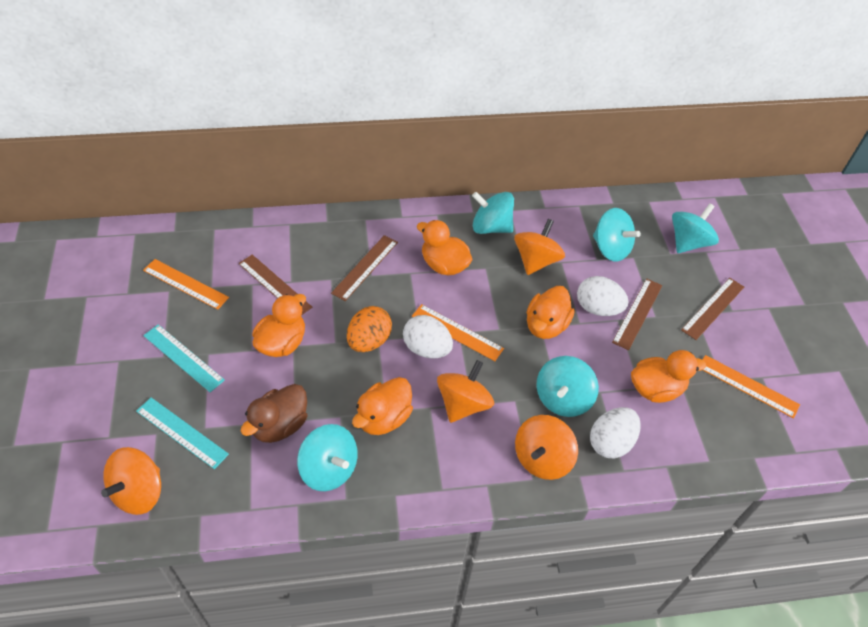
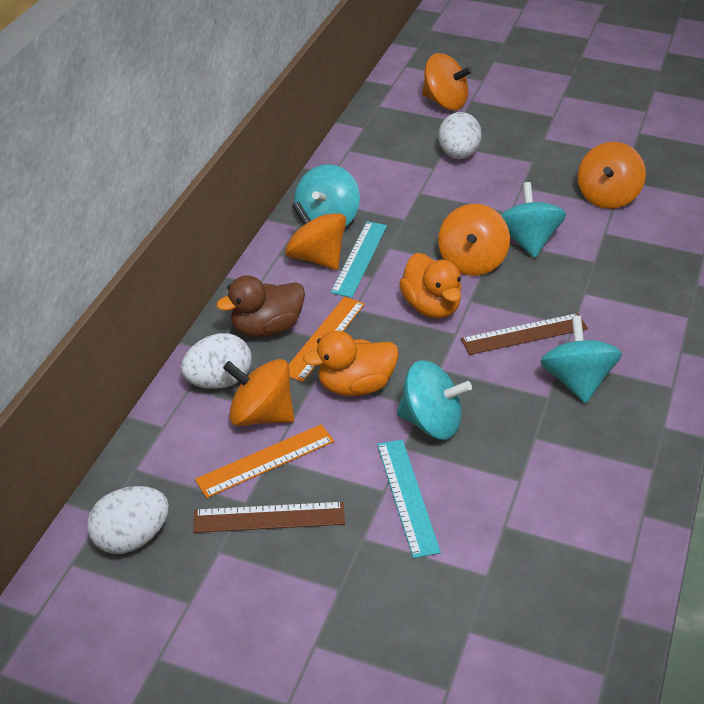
brown ruler: 4 -> 2
orange duck: 5 -> 2
orange egg: 1 -> 0
orange ruler: 3 -> 2
orange spinning top: 4 -> 5
turquoise spinning top: 5 -> 4

